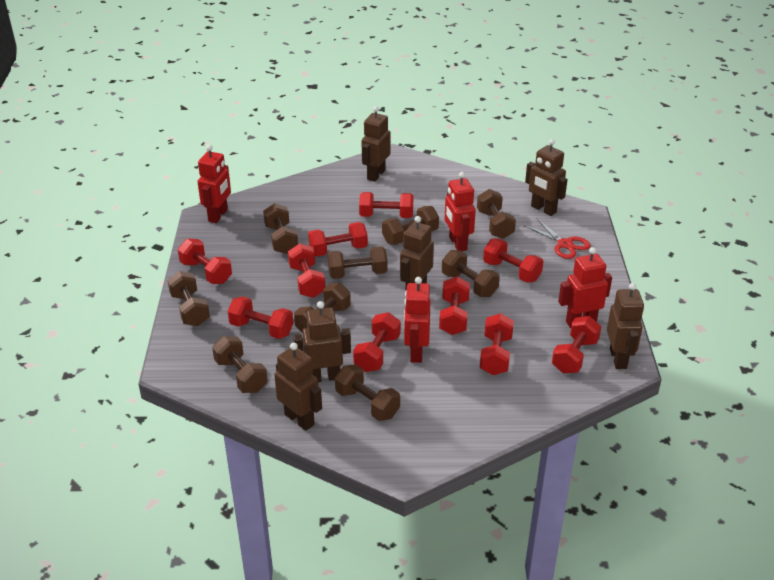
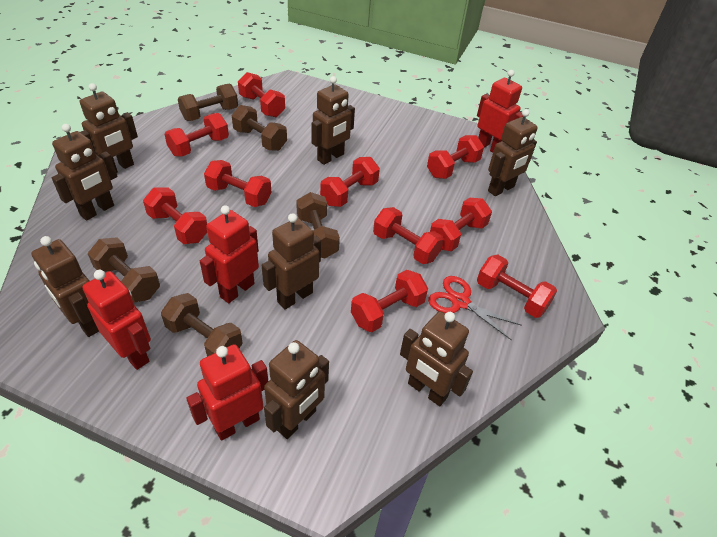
brown dumbbell: 9 -> 5
brown robot: 6 -> 8

